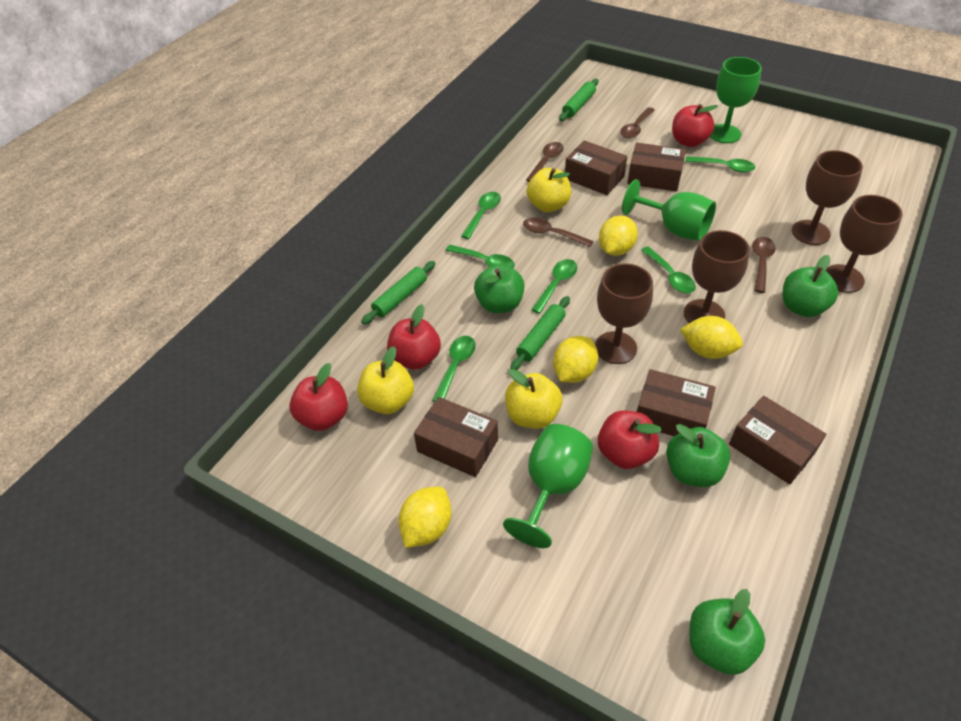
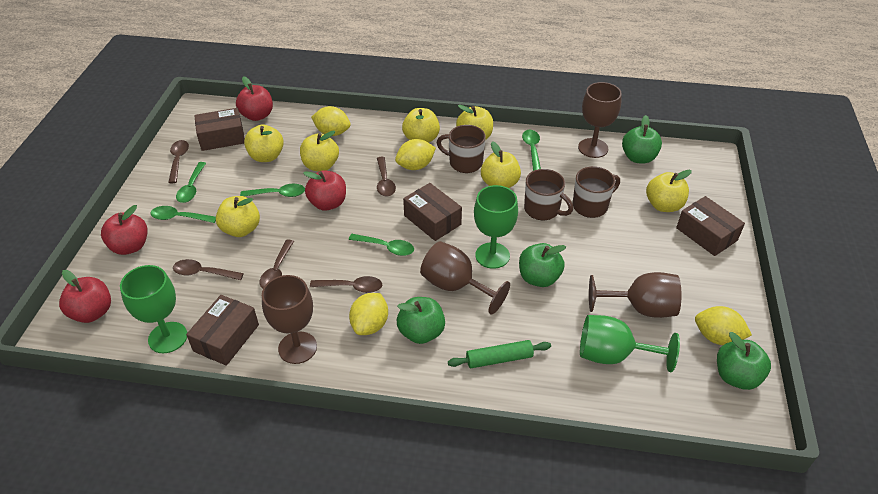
brown box: 5 -> 4
brown mug: 0 -> 3
brown spoon: 4 -> 5
green rolling pin: 3 -> 1
green spoon: 6 -> 5
yellow apple: 3 -> 7

